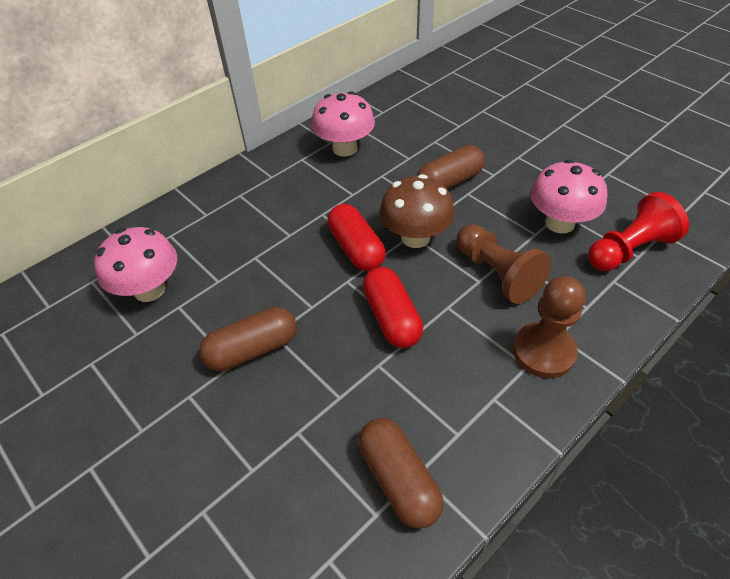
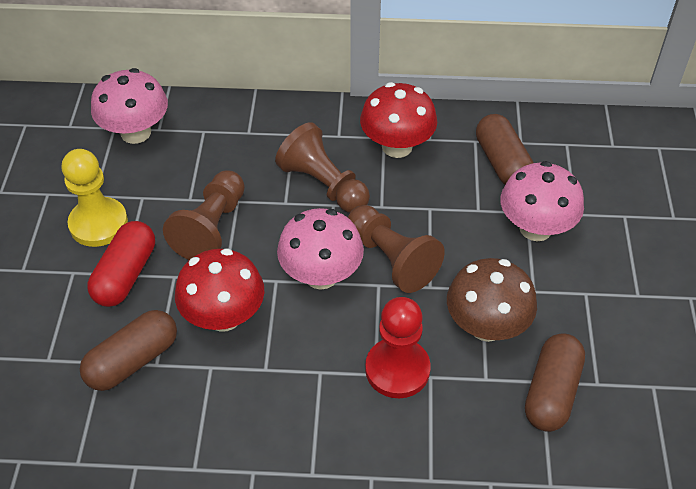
brown pawn: 2 -> 3
red capsule: 2 -> 1
red mushroom: 0 -> 2
yellow pawn: 0 -> 1

